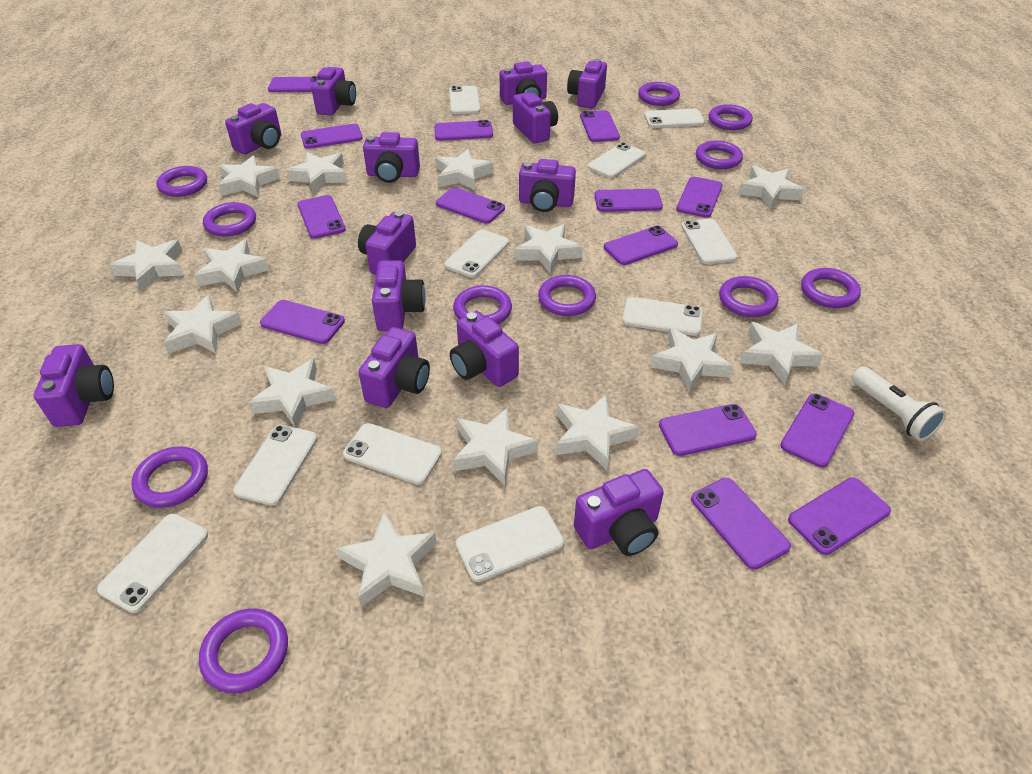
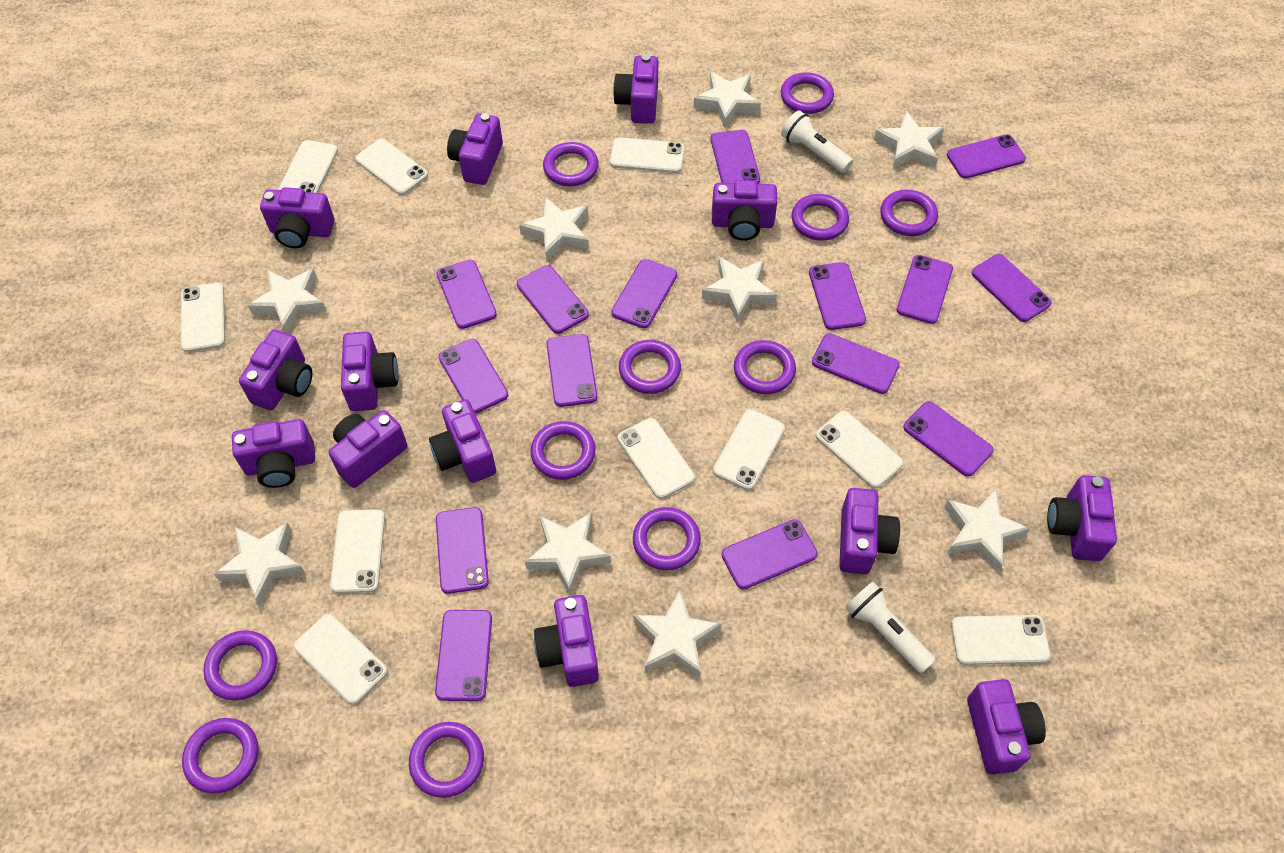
purple phone: 14 -> 15
white flashlight: 1 -> 2
white star: 14 -> 9

